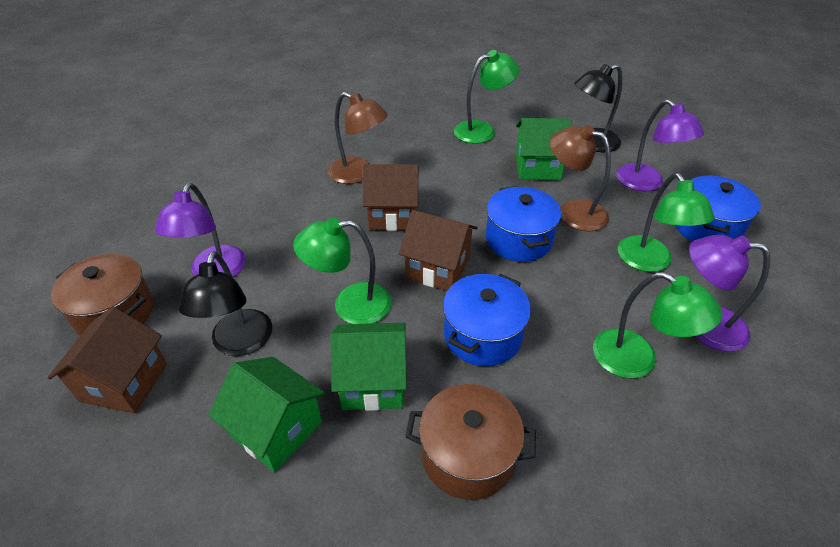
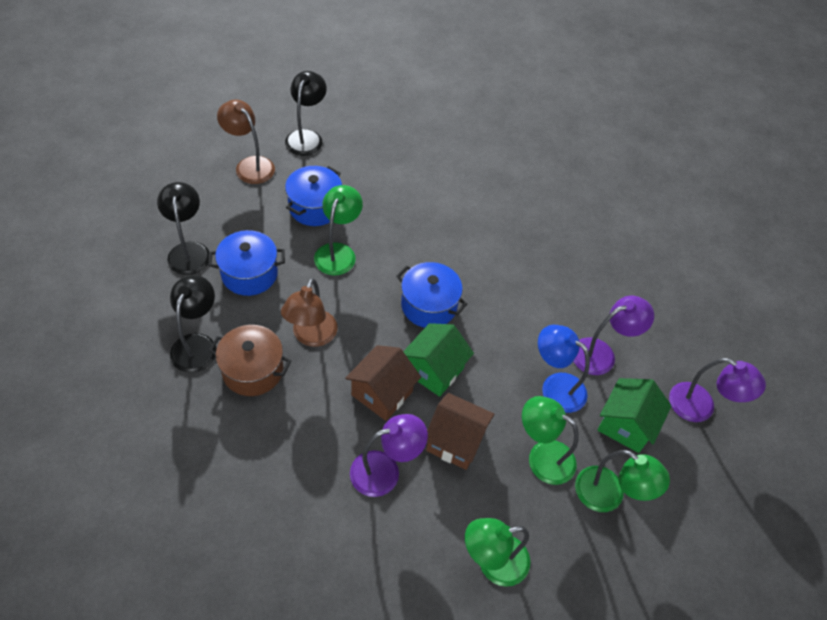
black lamp: 2 -> 3
blue lamp: 0 -> 1
brown house: 3 -> 2
brown pot: 2 -> 1
green house: 3 -> 2

